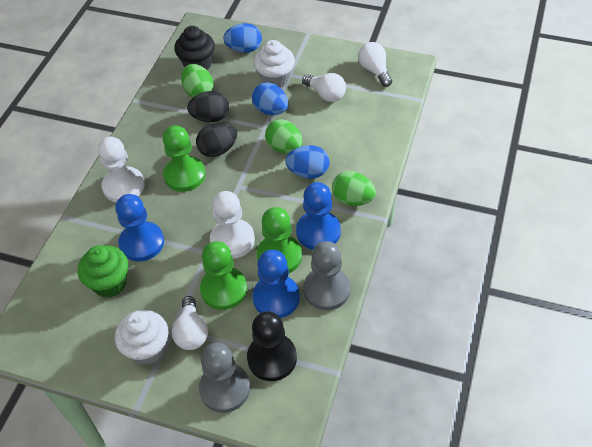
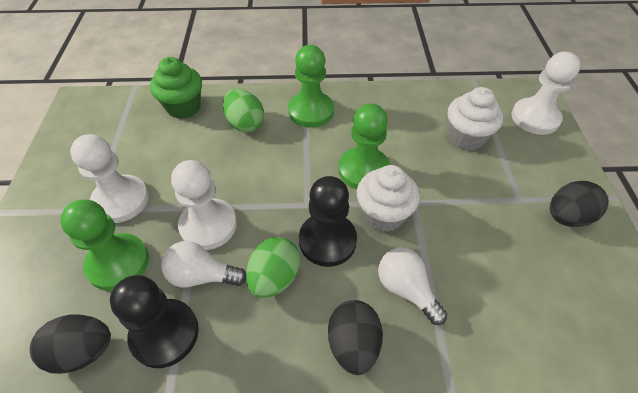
black cupcake: 1 -> 0
black egg: 2 -> 3
black pawn: 1 -> 2
blue egg: 3 -> 0
blue pawn: 3 -> 0
green egg: 3 -> 2
grey pawn: 2 -> 0
white light bulb: 3 -> 2
white pawn: 2 -> 3

